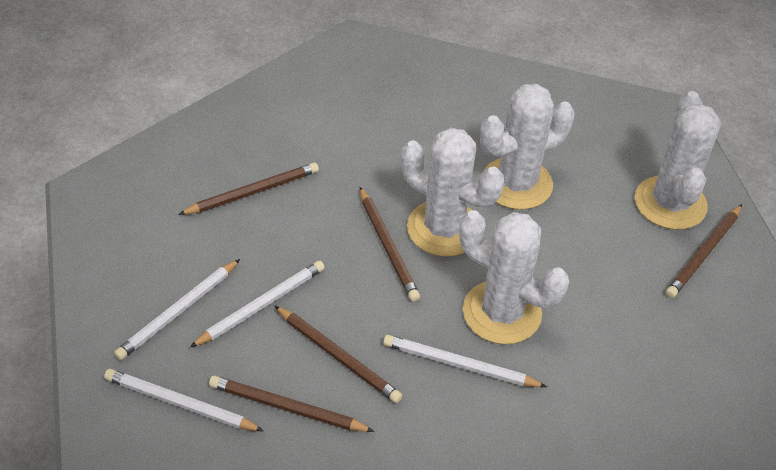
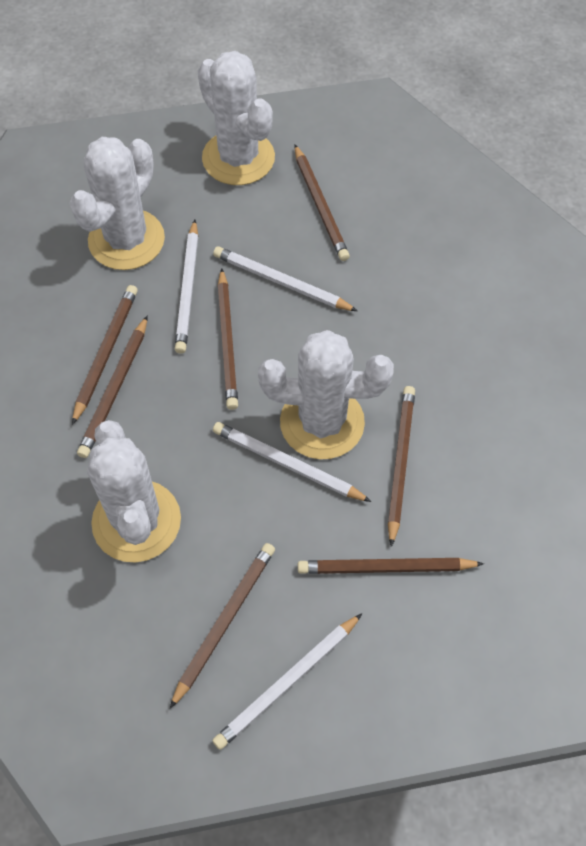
brown pencil: 5 -> 7

